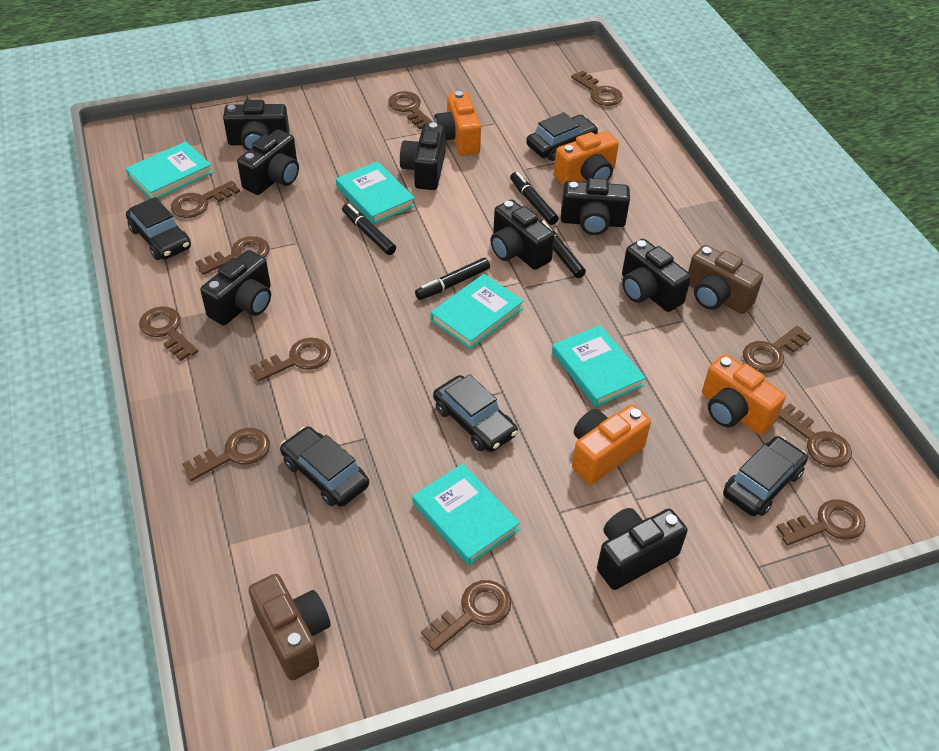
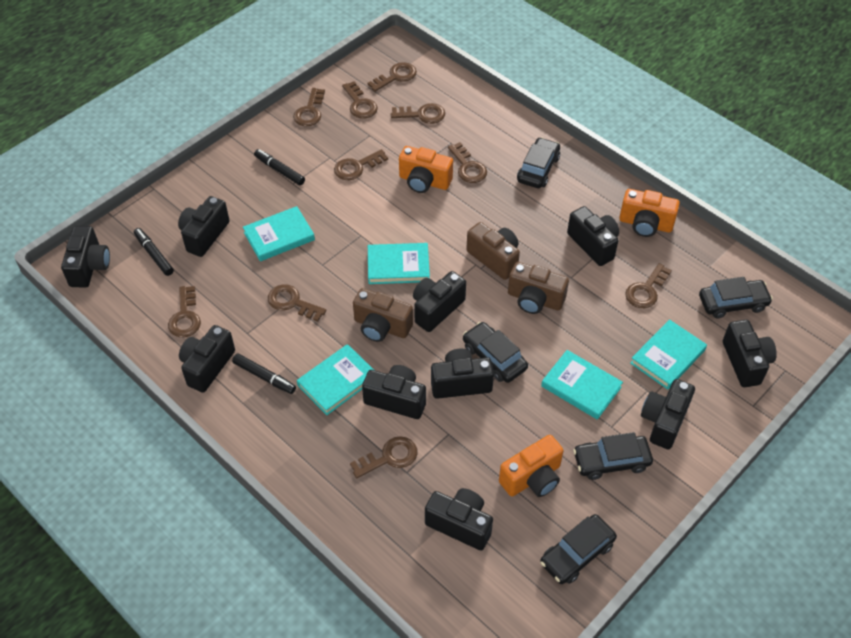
black camera: 8 -> 10
black marker: 4 -> 3
brown camera: 2 -> 3
brown key: 11 -> 10
orange camera: 4 -> 3

